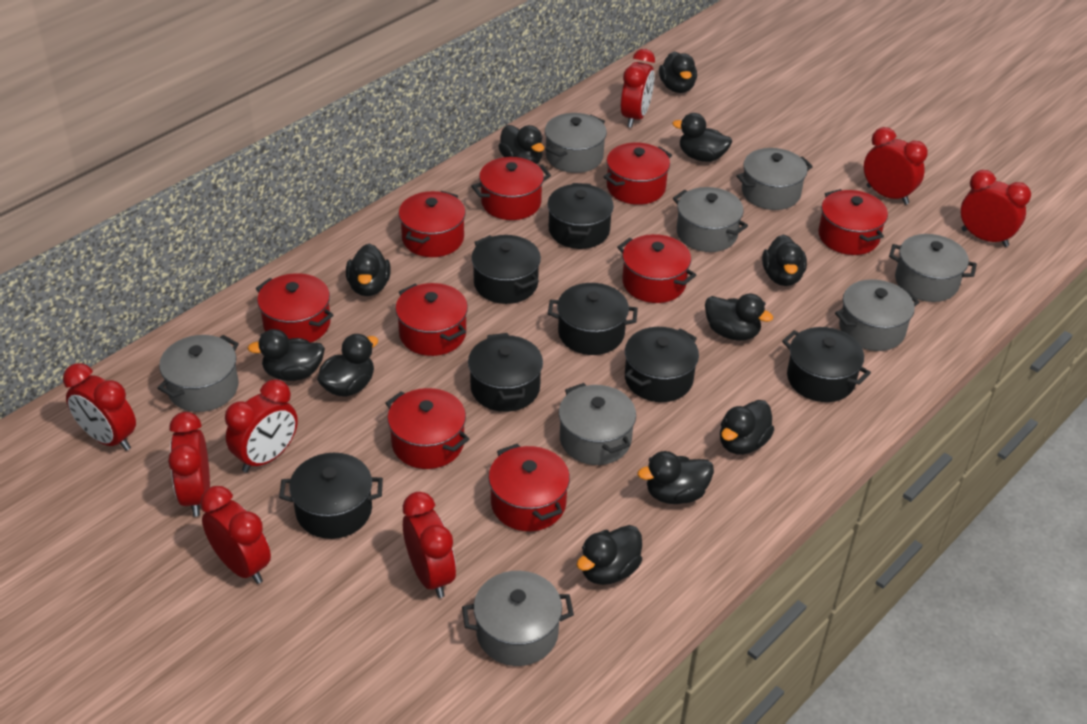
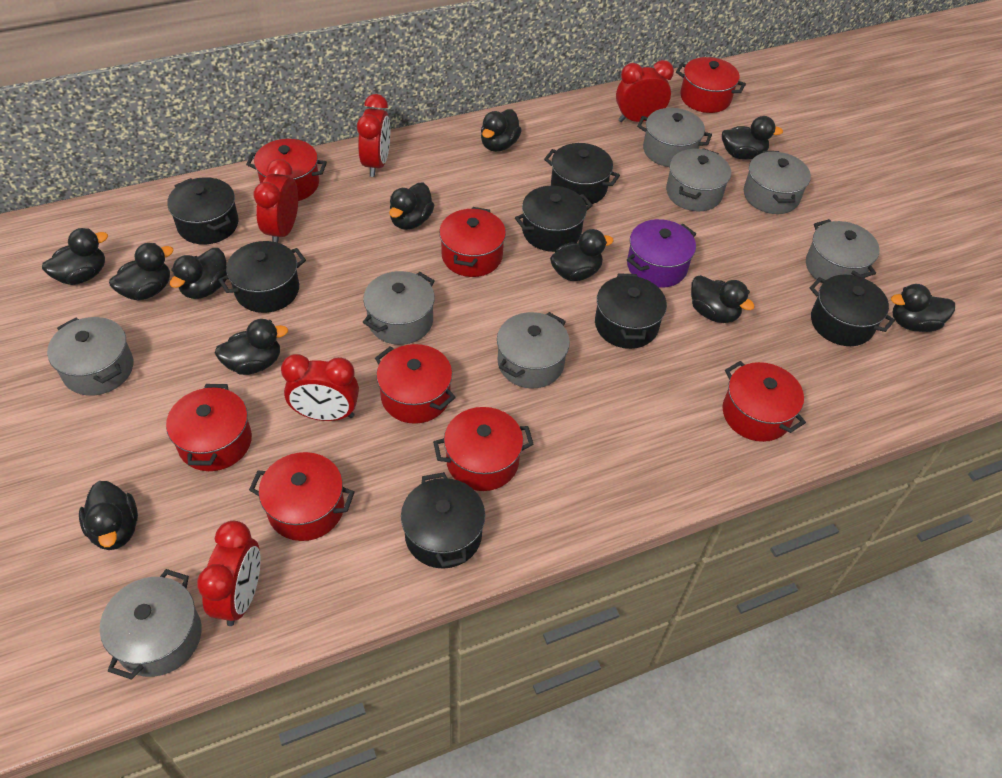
purple pot: 0 -> 1
red clock: 8 -> 5
red pot: 9 -> 8

